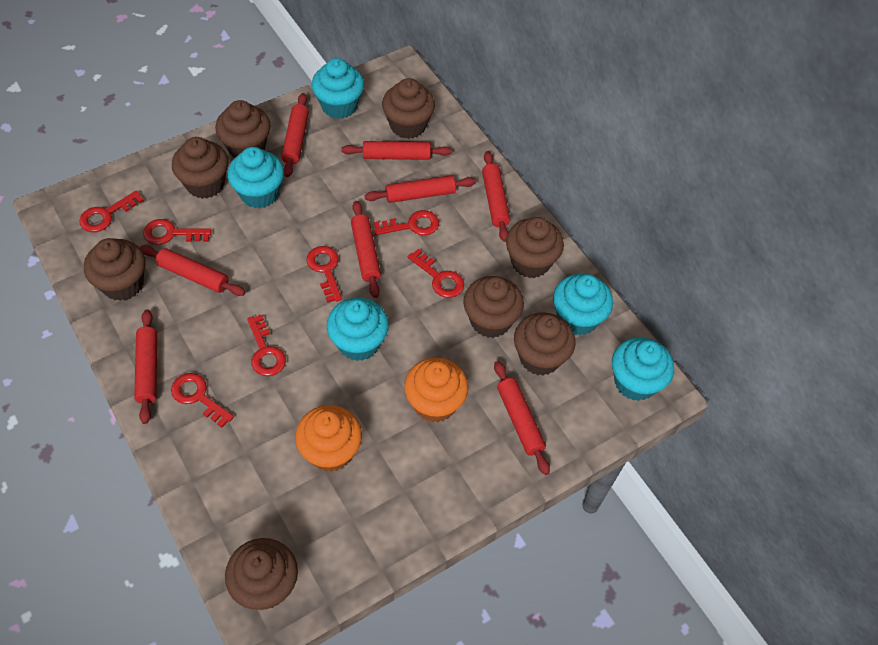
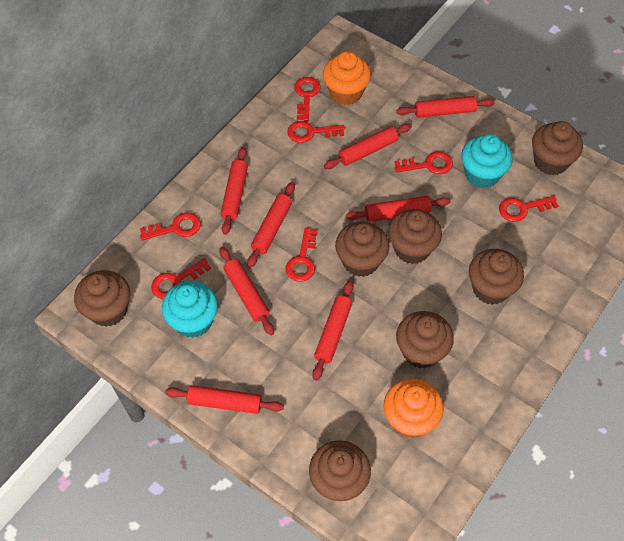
brown cupcake: 8 -> 7
turquoise cupcake: 5 -> 2

